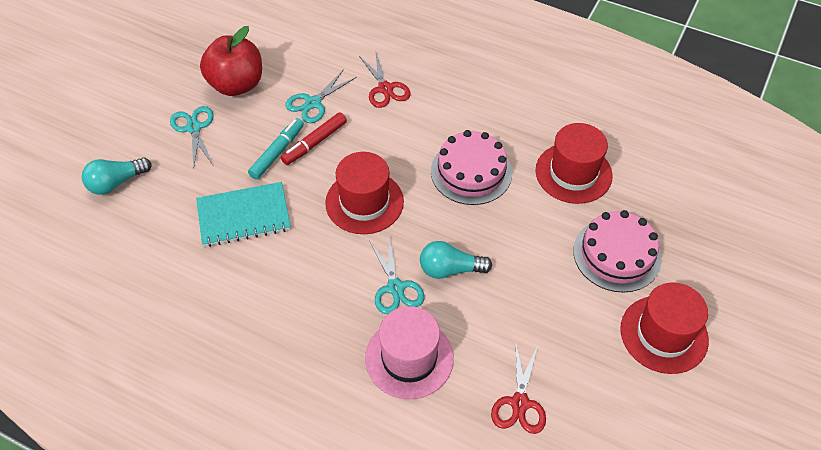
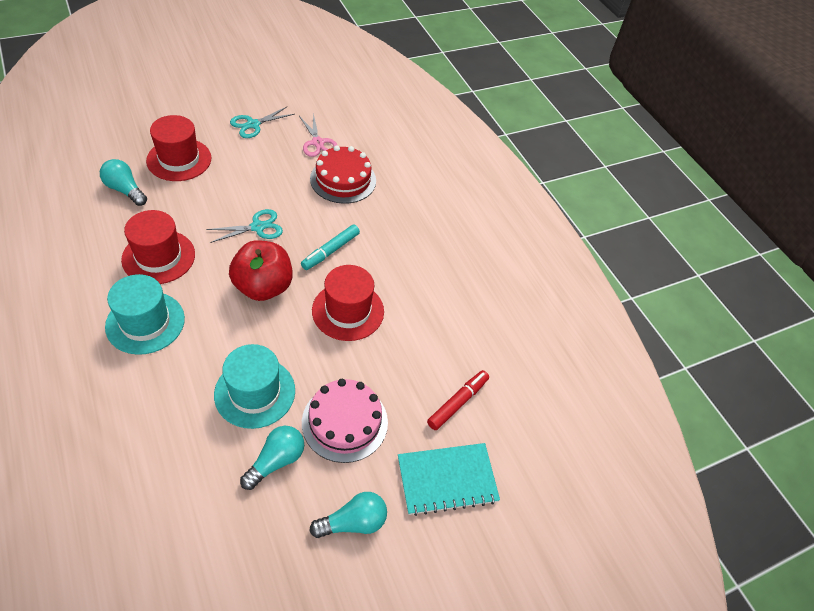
pink cake: 2 -> 1
pink hat: 1 -> 0
pink scissors: 0 -> 1
red cake: 0 -> 1
red scissors: 2 -> 0
turquoise hat: 0 -> 2
turquoise light bulb: 2 -> 3
turquoise scissors: 3 -> 2

